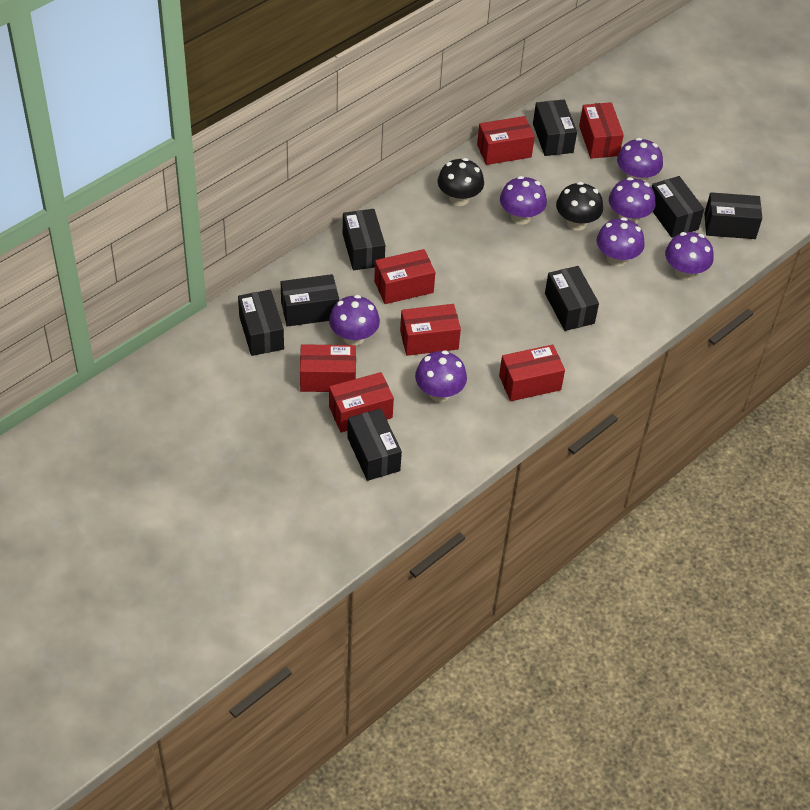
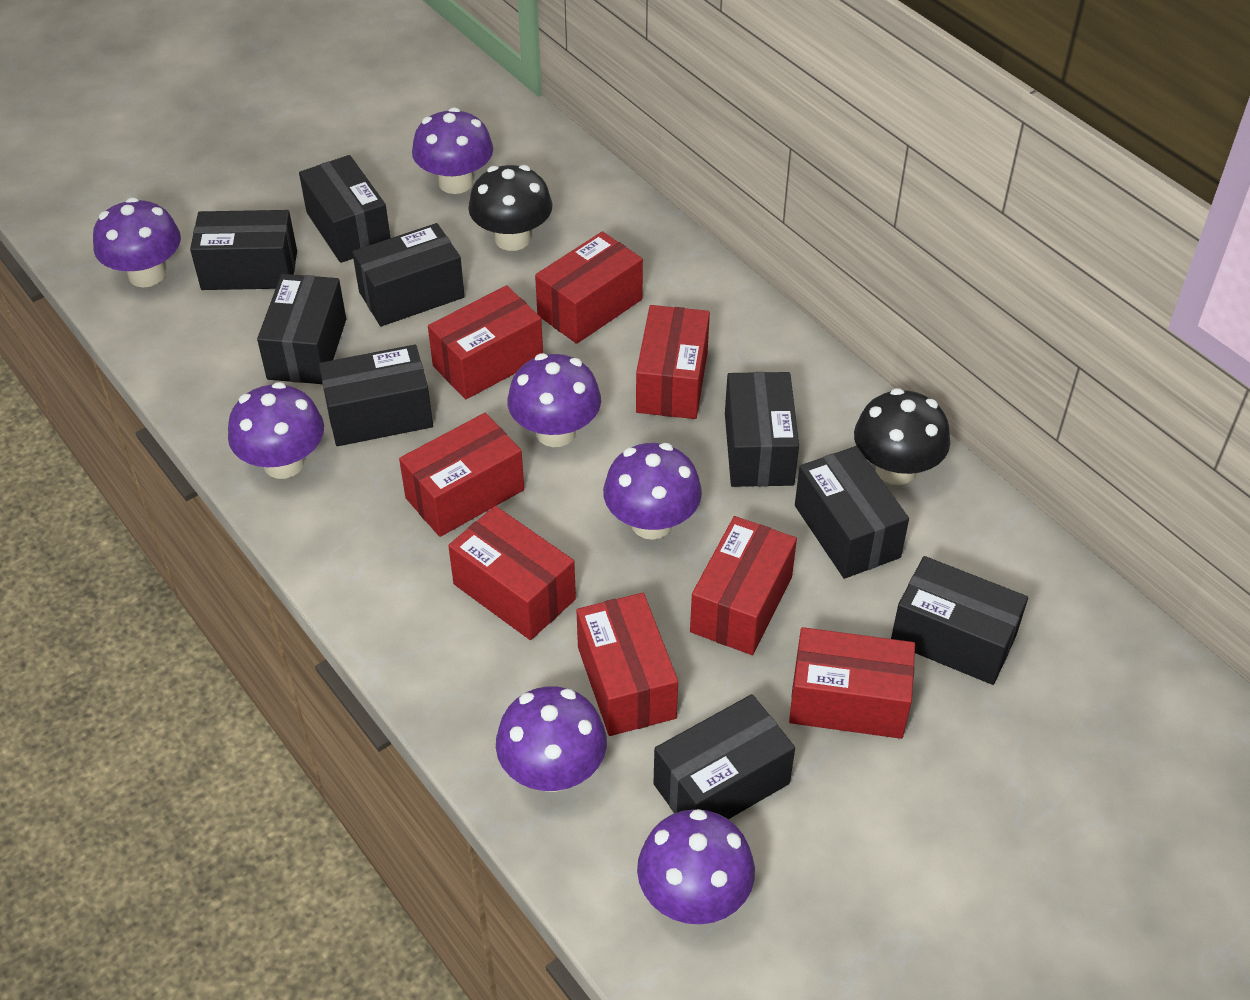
black box: 8 -> 9
red box: 7 -> 8

